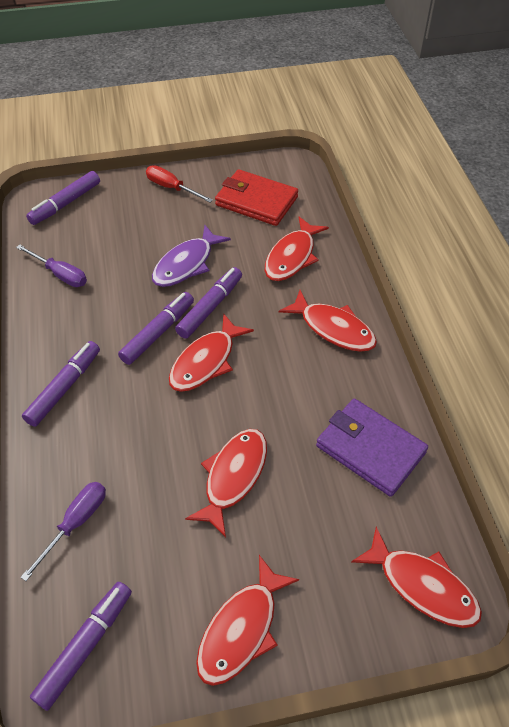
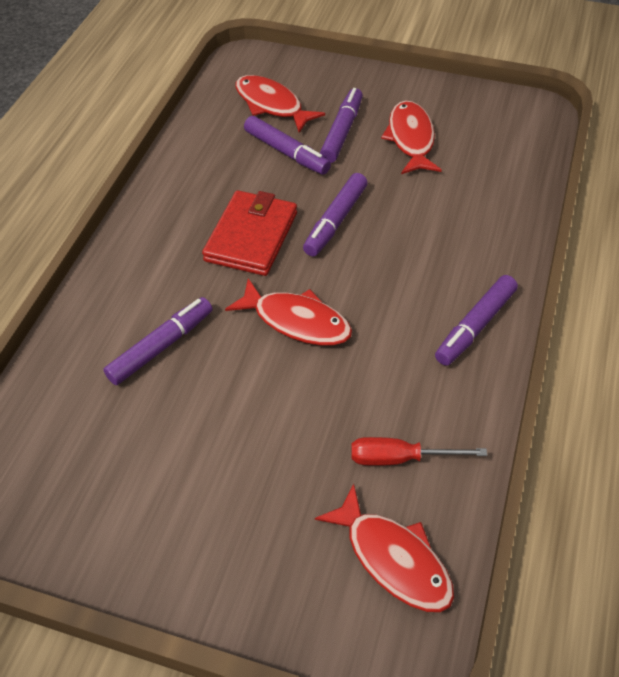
purple fish: 1 -> 0
purple screwdriver: 2 -> 0
purple wallet: 1 -> 0
red fish: 6 -> 4

